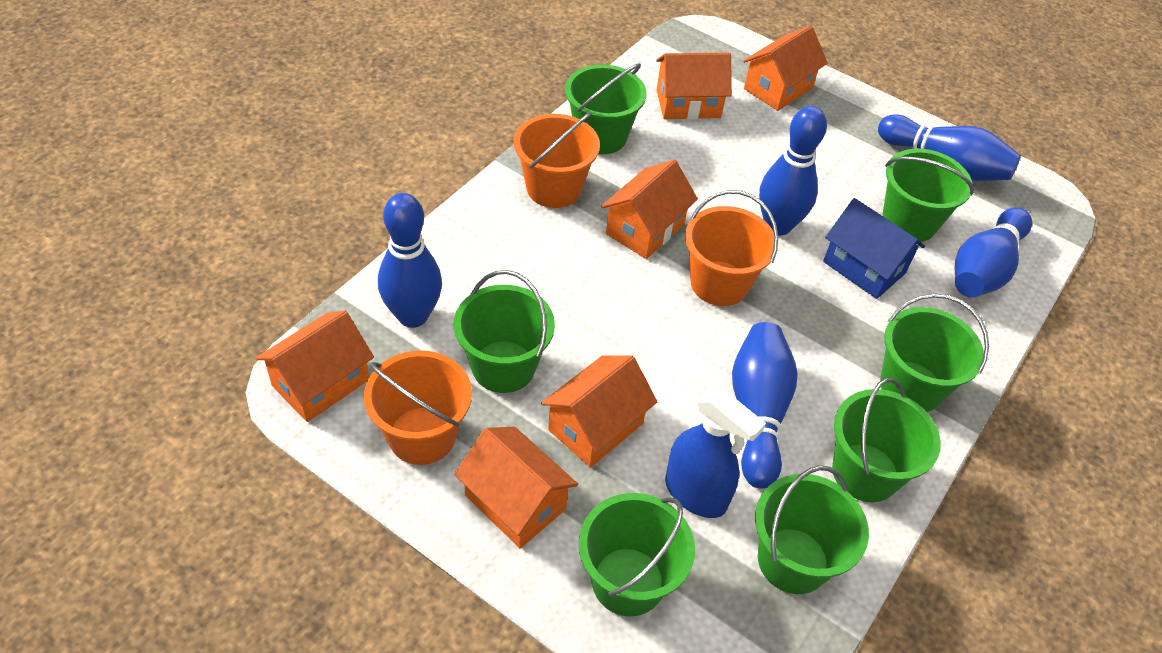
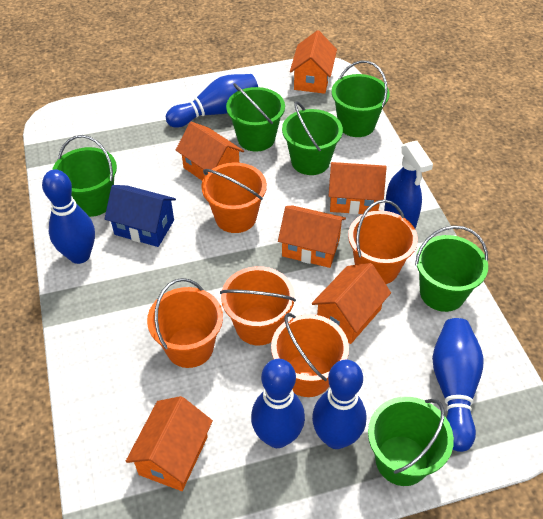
green bucket: 7 -> 6
orange bucket: 3 -> 5

